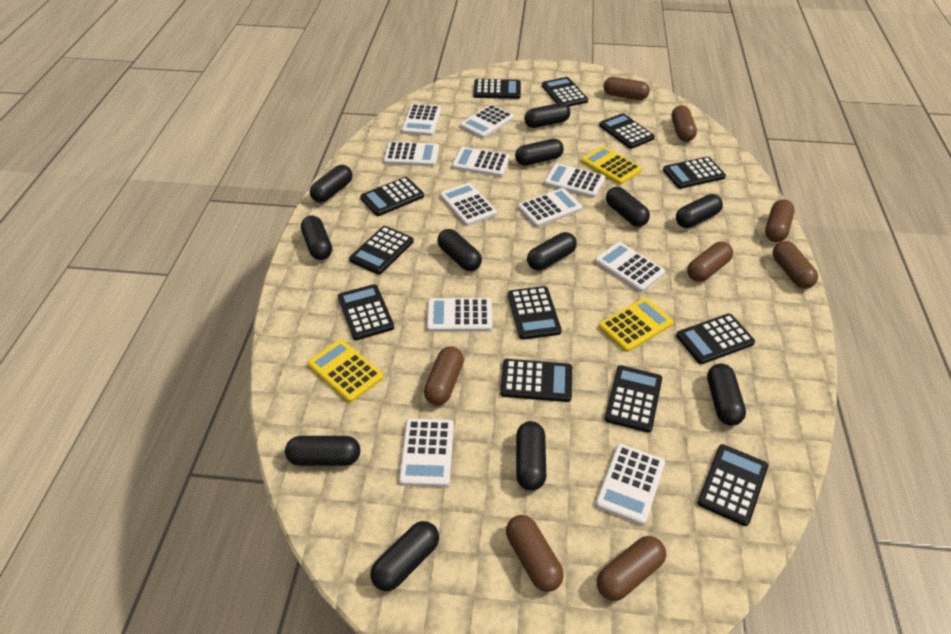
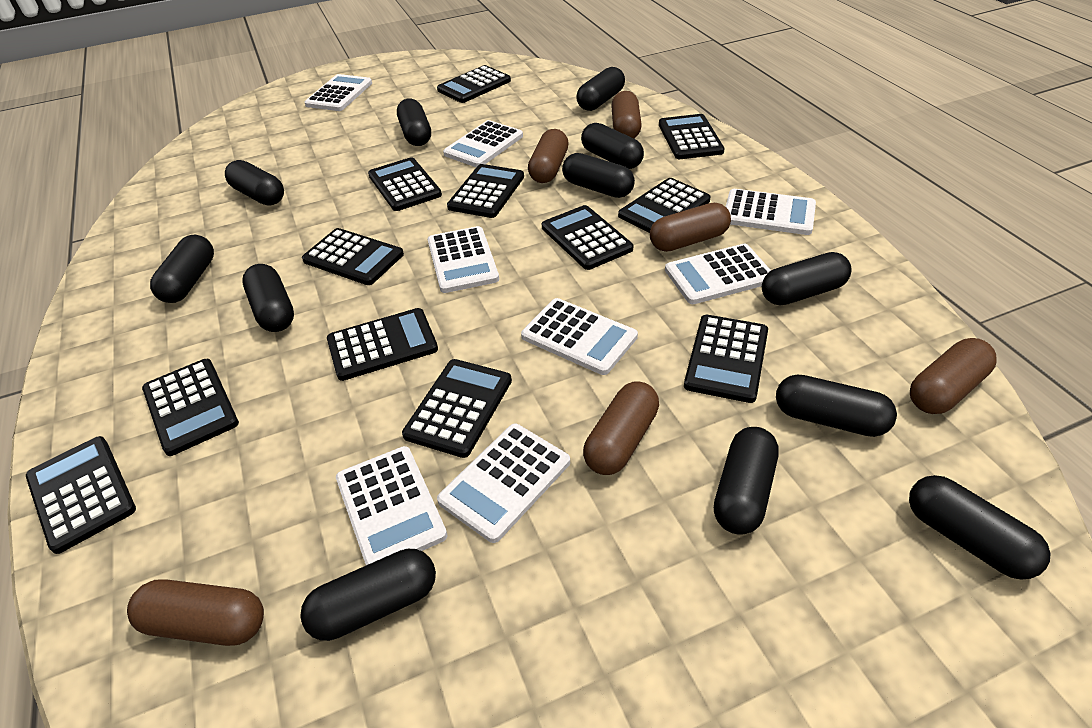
brown capsule: 8 -> 6
white calculator: 11 -> 8
yellow calculator: 3 -> 0

